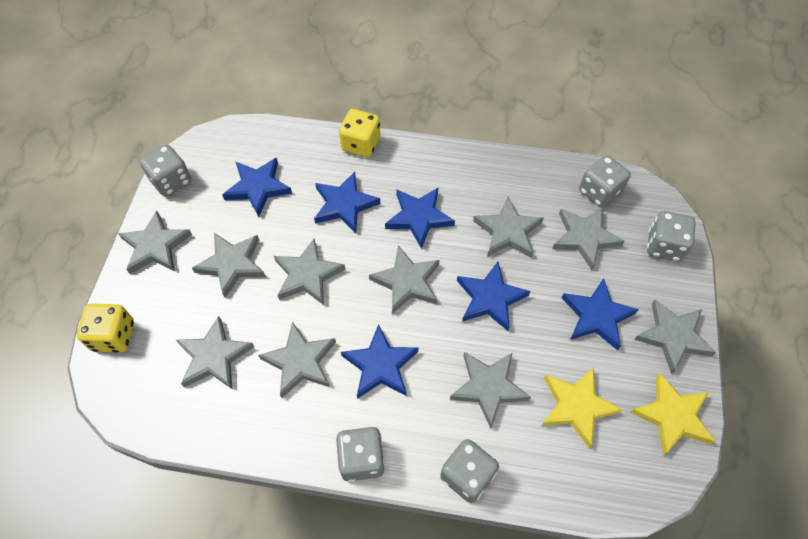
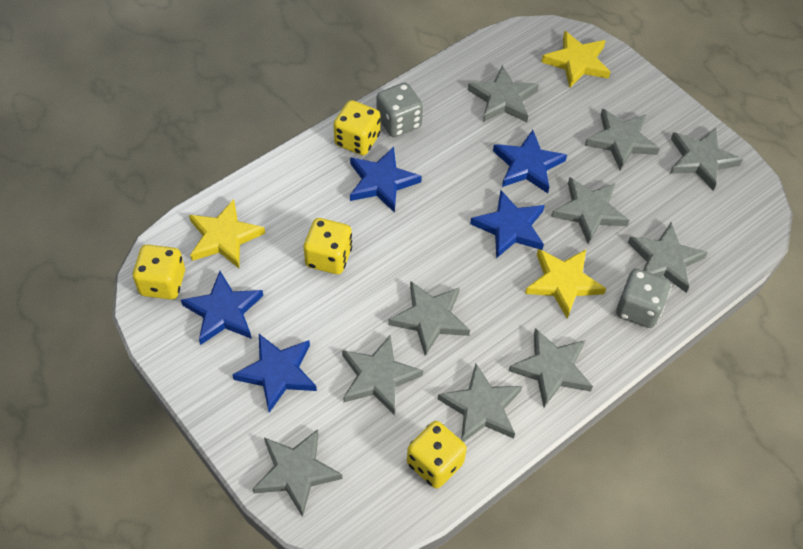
blue star: 6 -> 5
grey dice: 5 -> 2
yellow dice: 2 -> 4
yellow star: 2 -> 3

